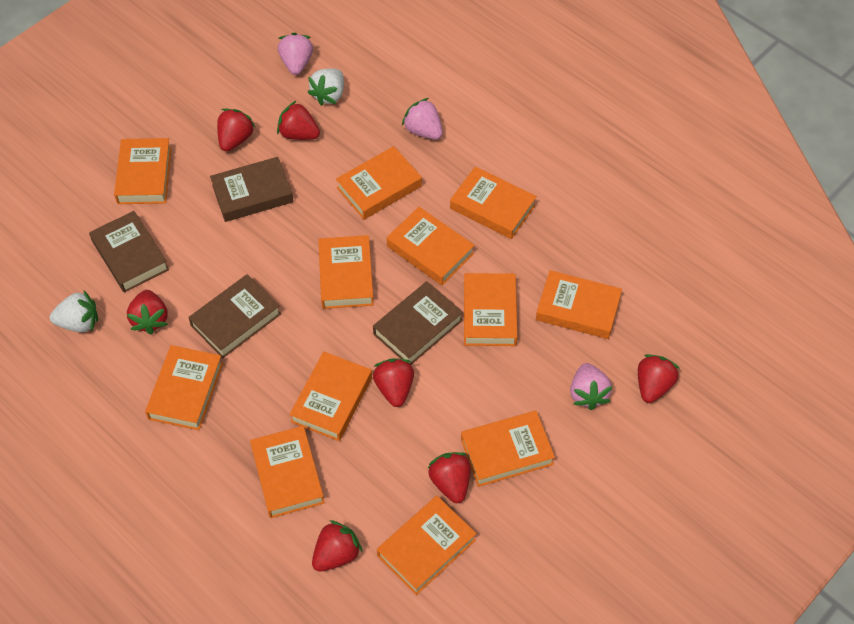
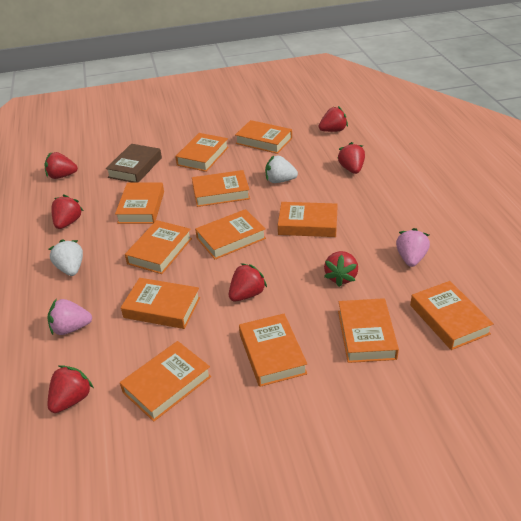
brown book: 4 -> 1
pink strawberry: 3 -> 2

